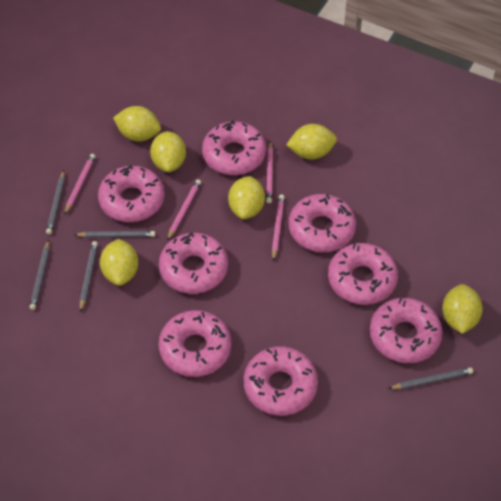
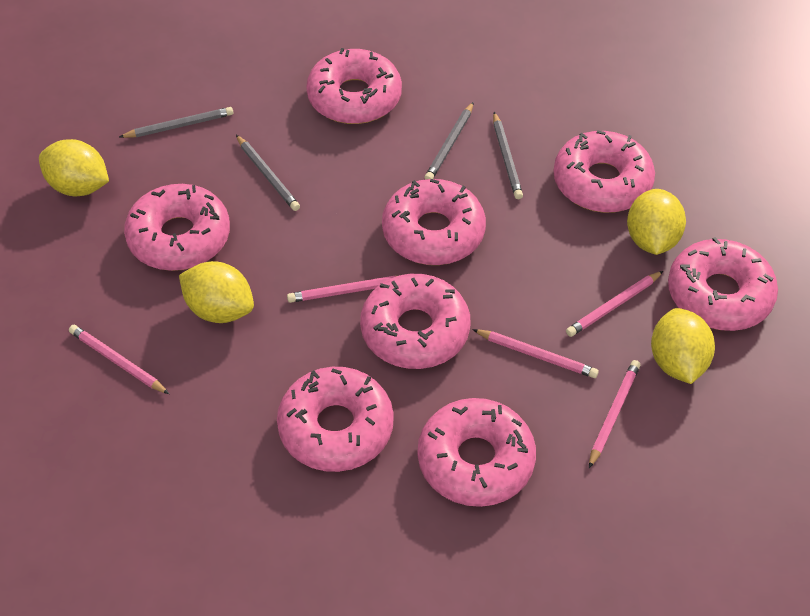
grey pencil: 5 -> 4
pink pencil: 4 -> 5
yellow lemon: 6 -> 4

